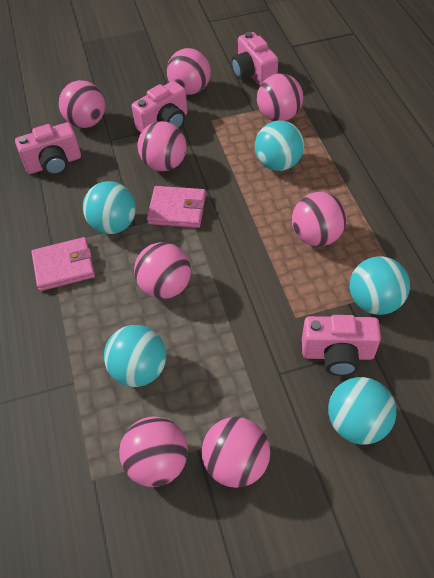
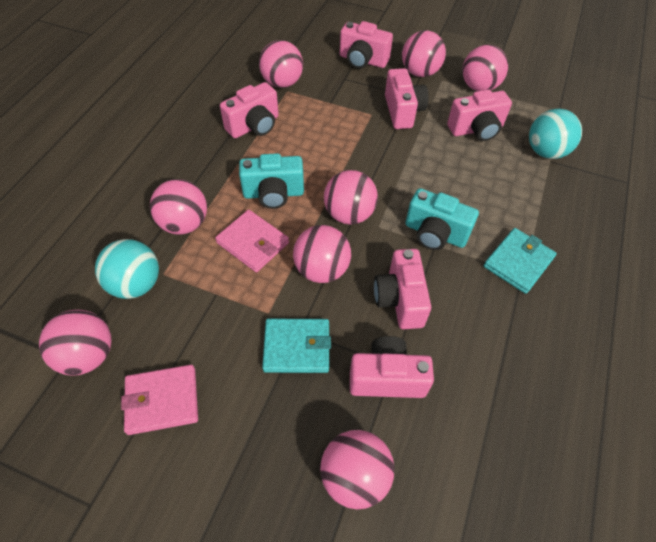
pink camera: 4 -> 6
turquoise ball: 5 -> 2
turquoise camera: 0 -> 2
turquoise wallet: 0 -> 2

